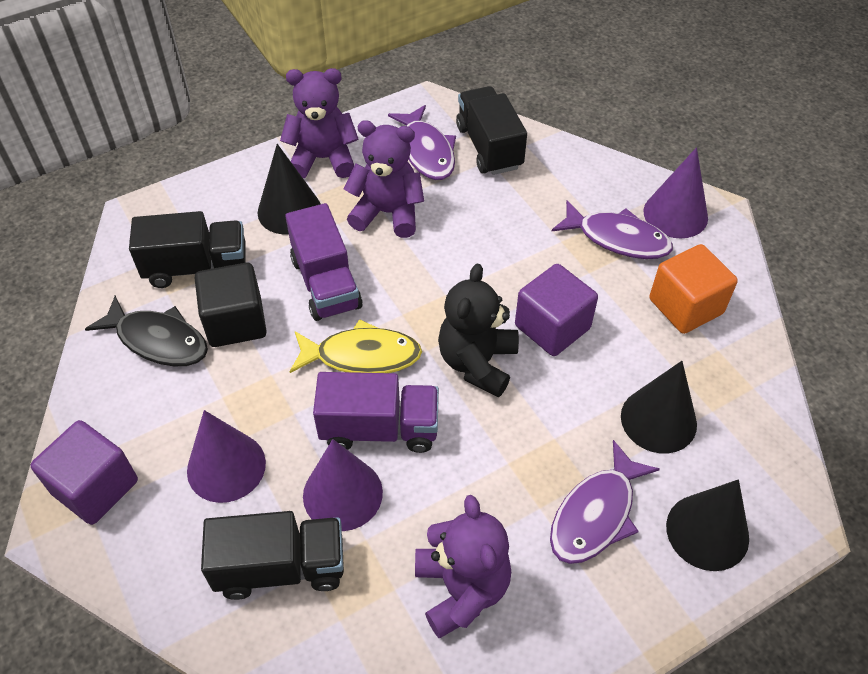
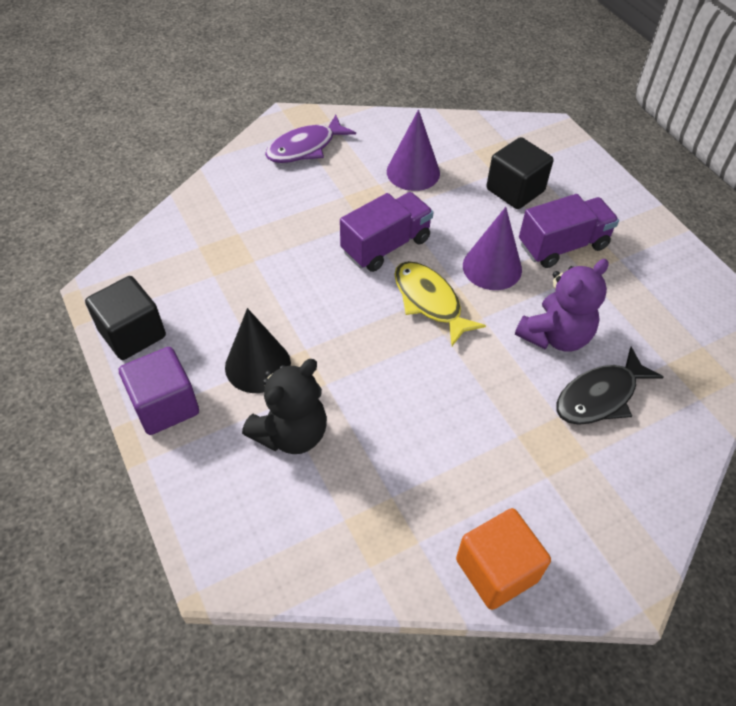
black cone: 3 -> 1
black cube: 1 -> 2
black truck: 3 -> 0
purple cone: 3 -> 2
purple cube: 2 -> 1
purple fish: 3 -> 1
purple teddy bear: 3 -> 1

